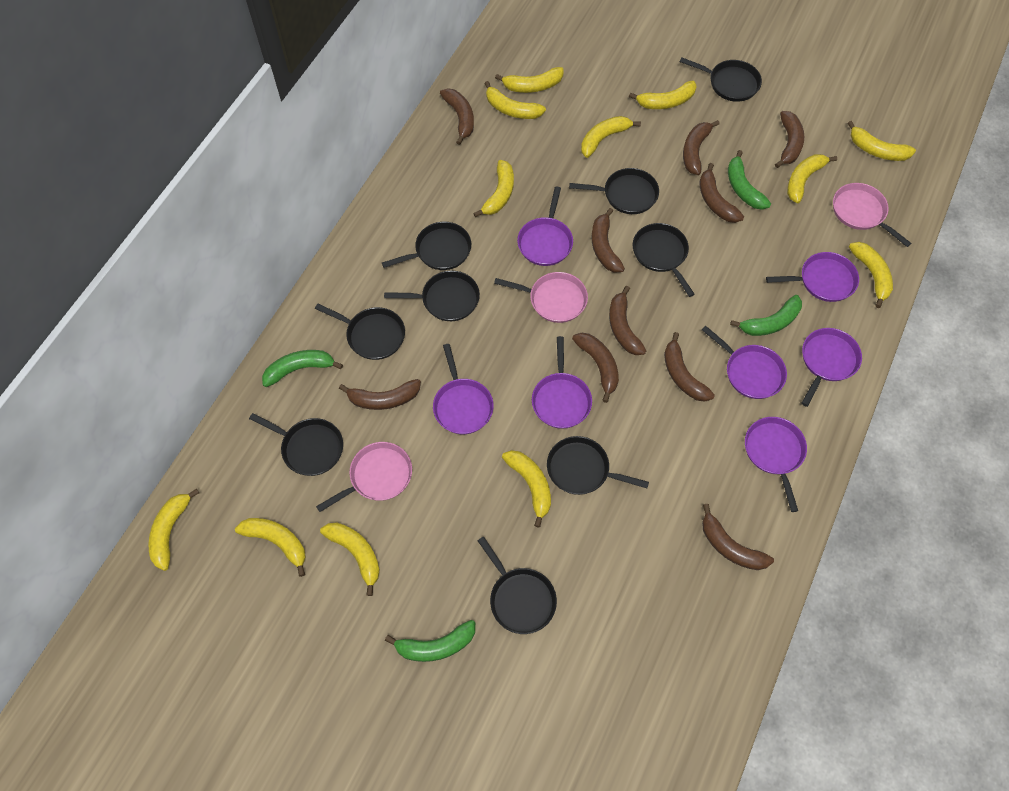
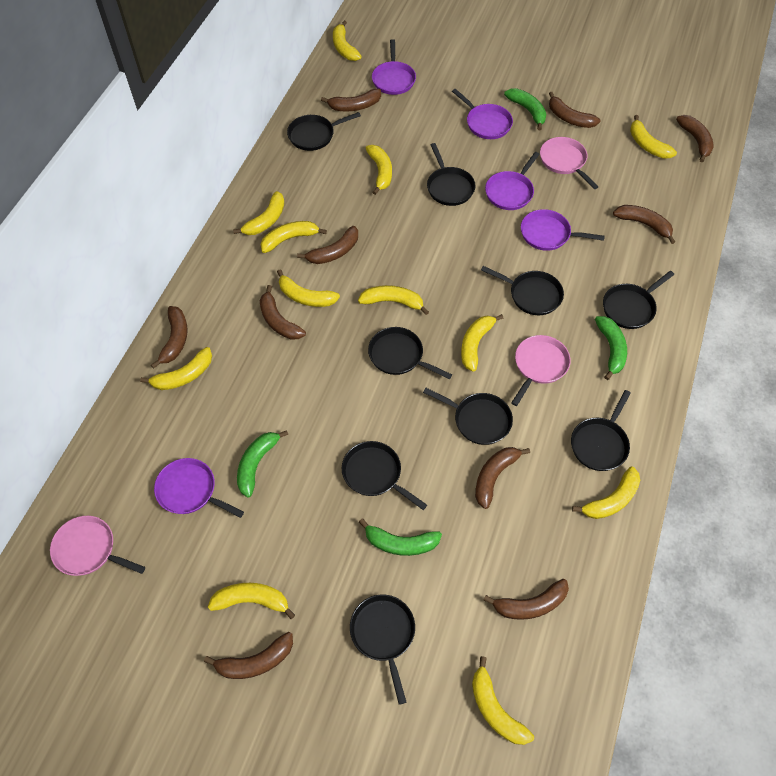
purple pan: 7 -> 5

